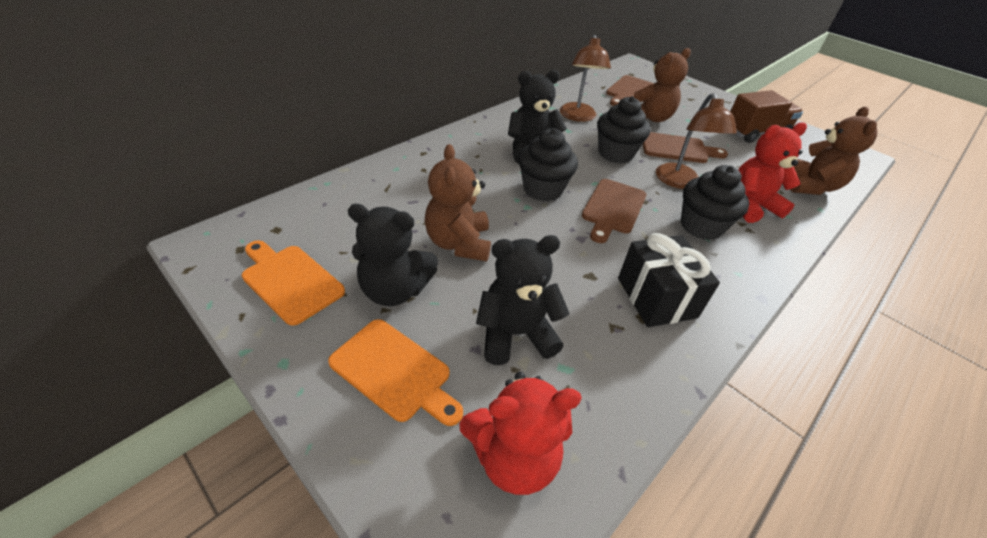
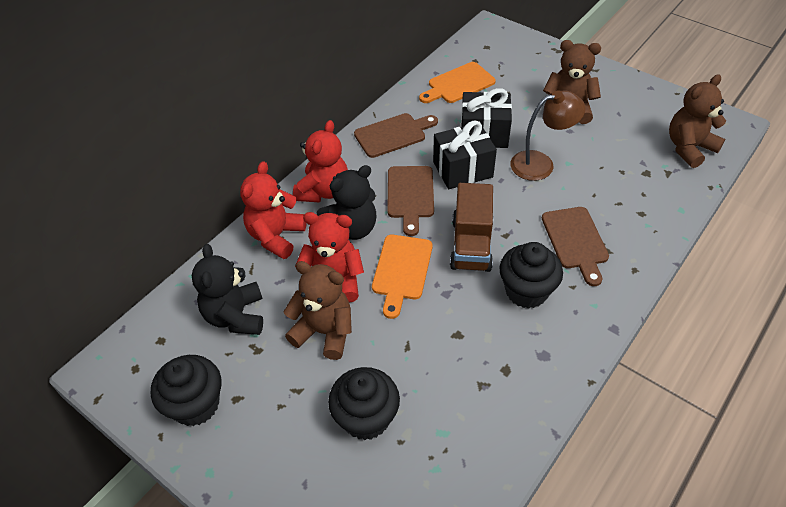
black gift: 1 -> 2
black teddy bear: 3 -> 2
brown lamp: 2 -> 1
red teddy bear: 2 -> 3

